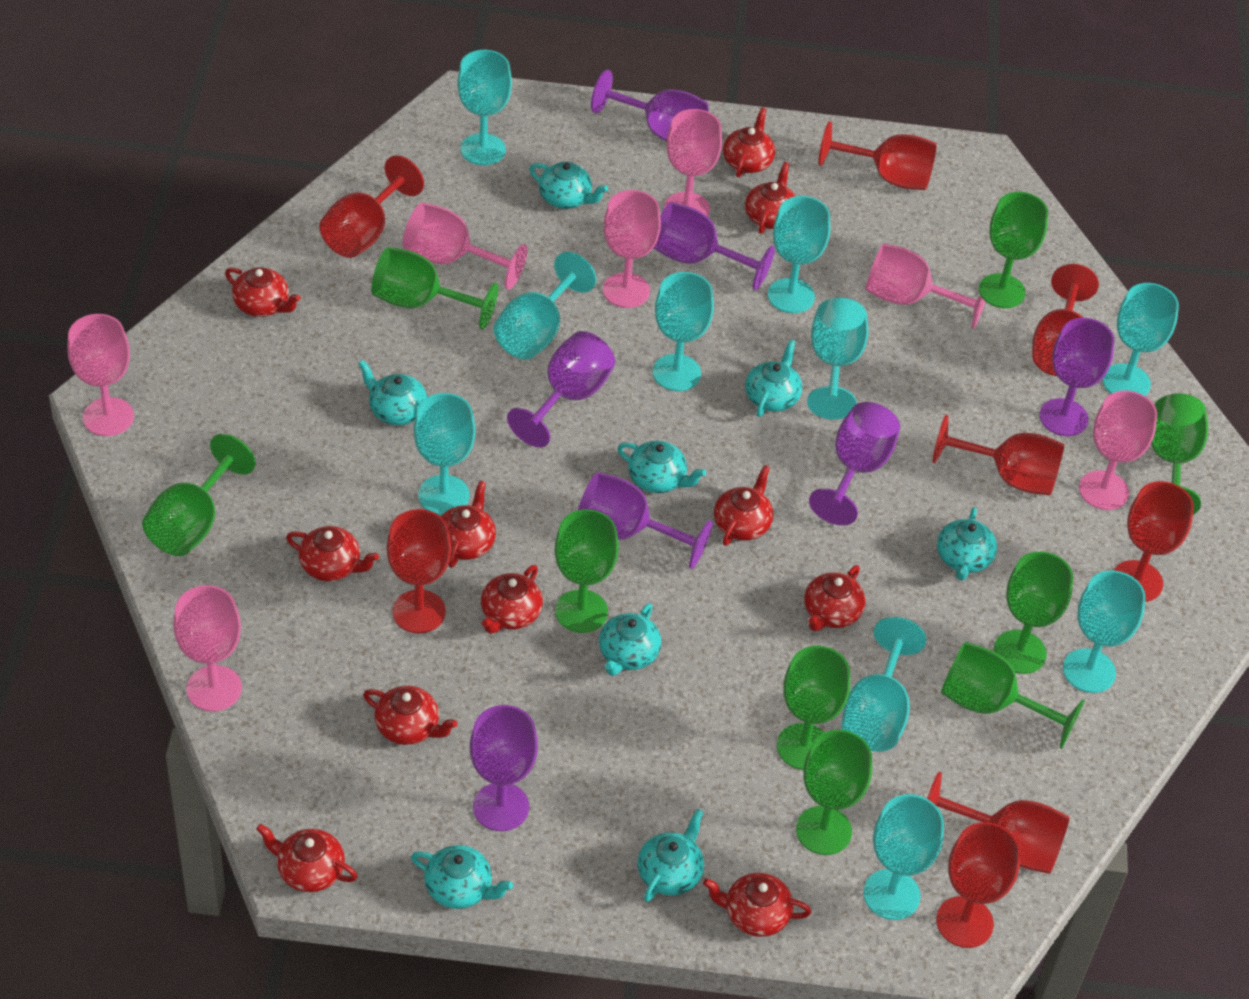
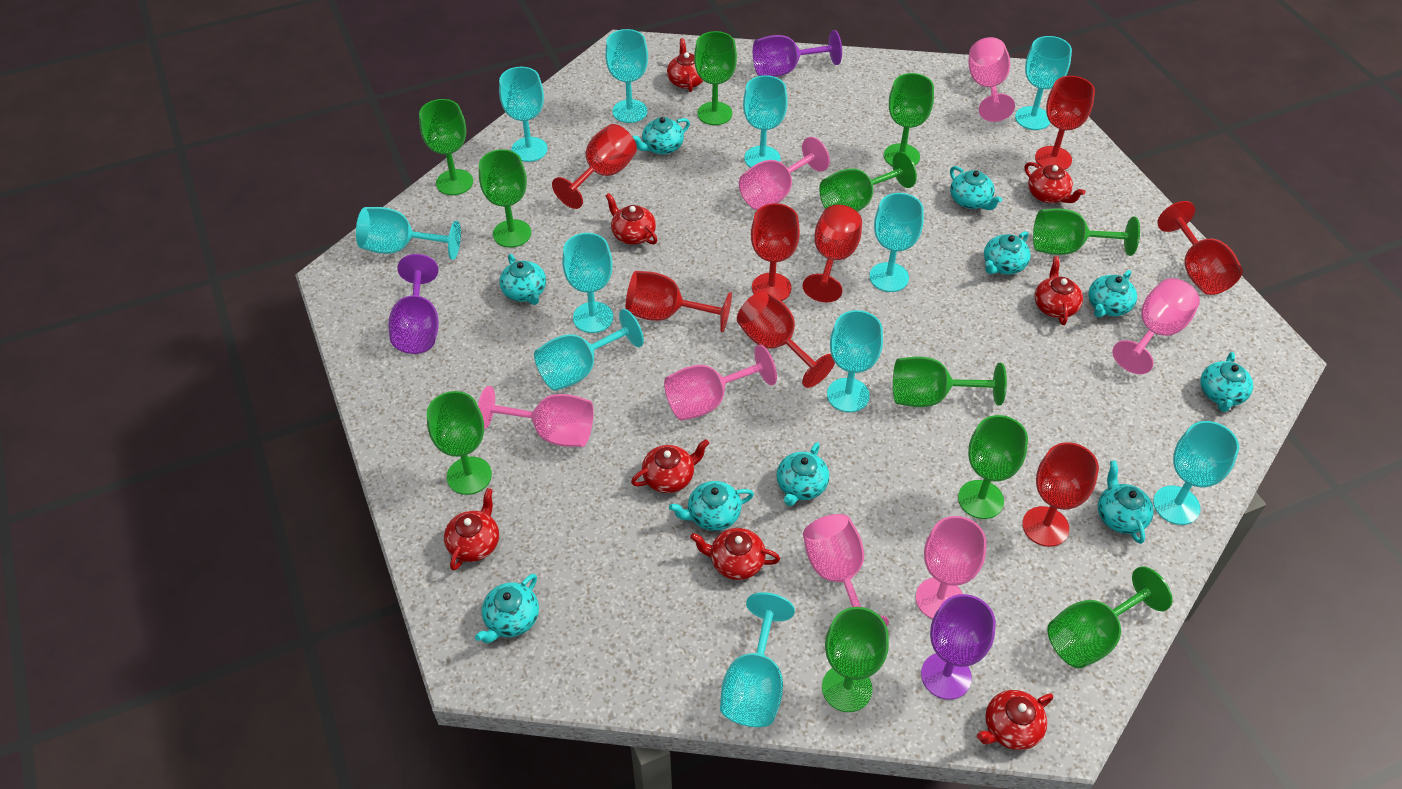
green goblet: 9 -> 11
purple goblet: 7 -> 3
red teapot: 11 -> 8
turquoise goblet: 10 -> 11
turquoise teapot: 8 -> 10

